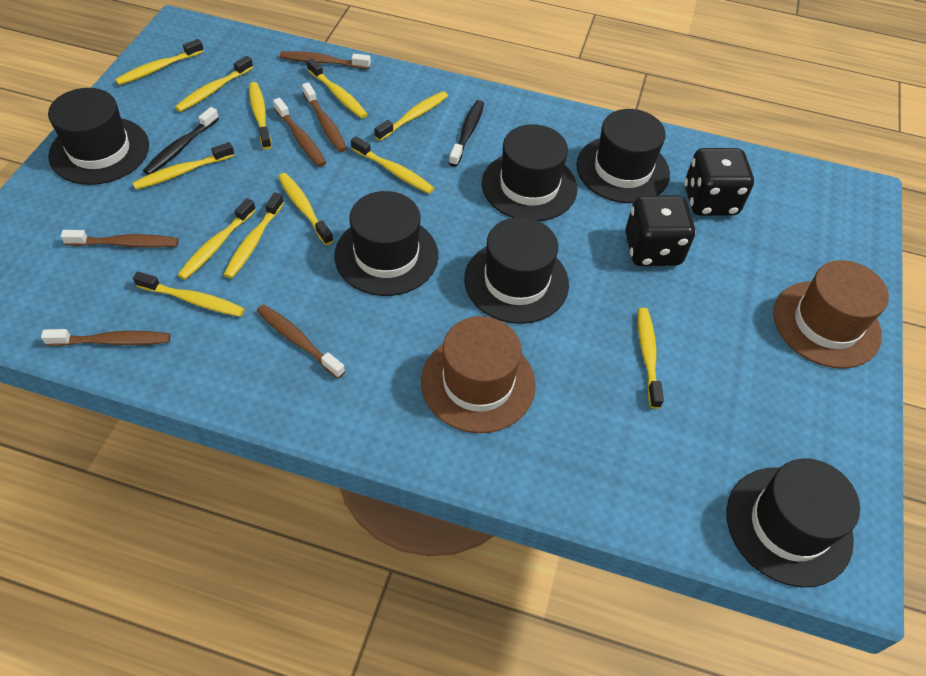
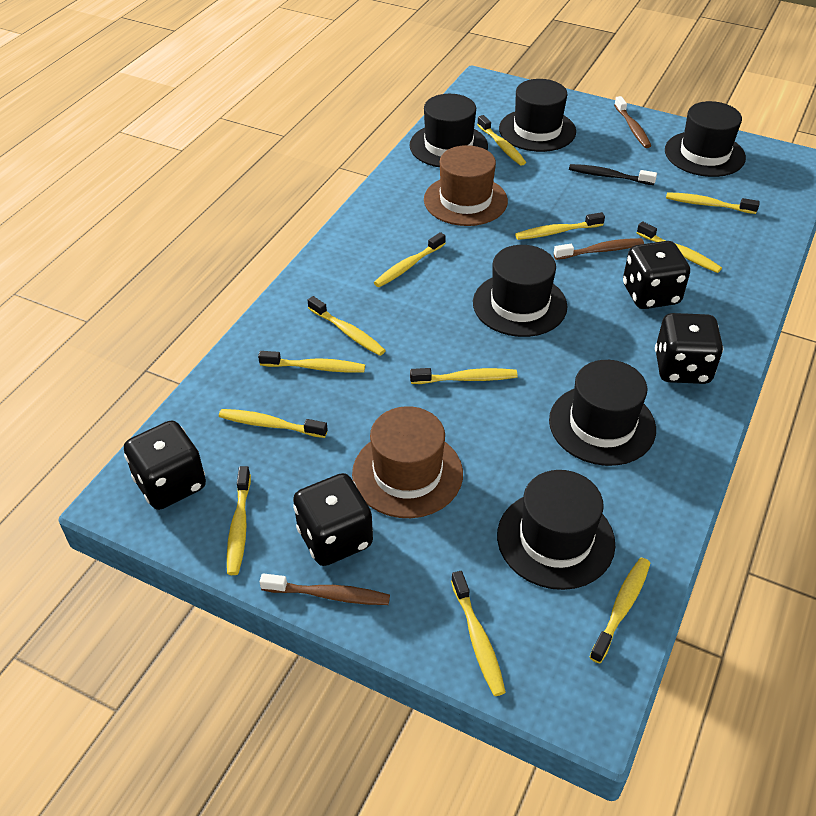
black dice: 2 -> 4
black toothbrush: 2 -> 1
brown toothbrush: 6 -> 3

